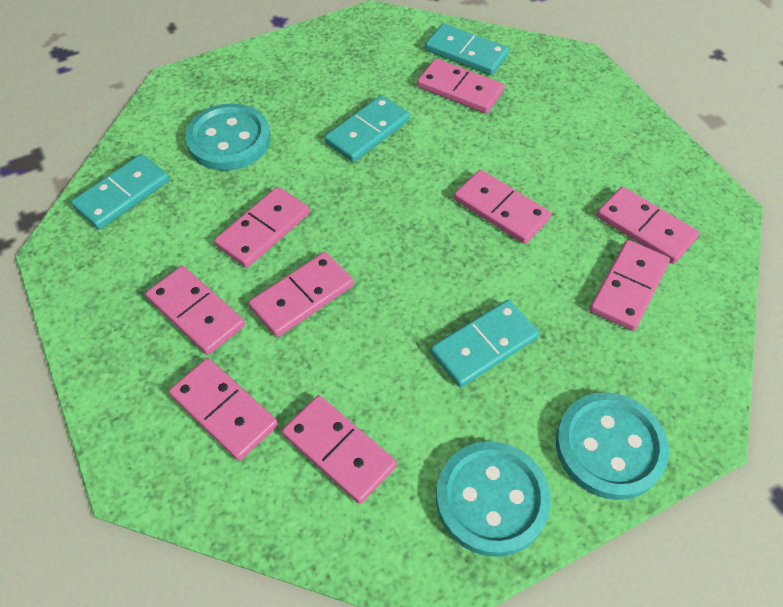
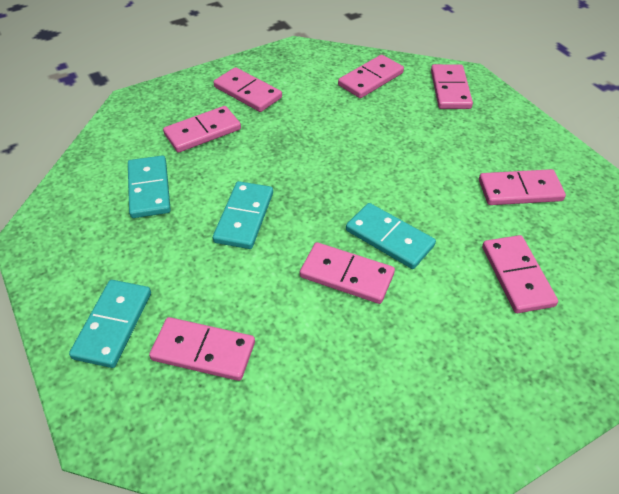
pink domino: 9 -> 8
turquoise button: 3 -> 0

